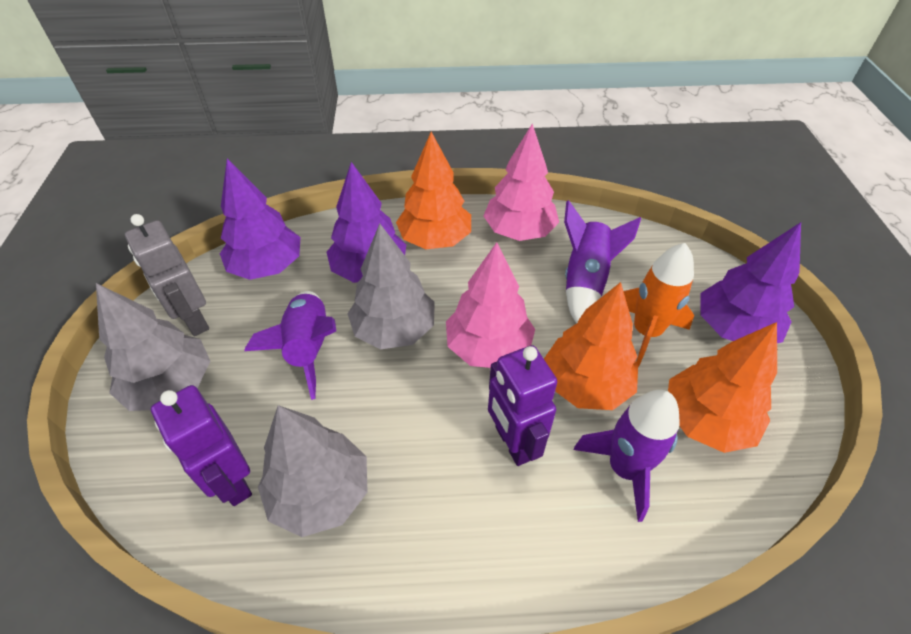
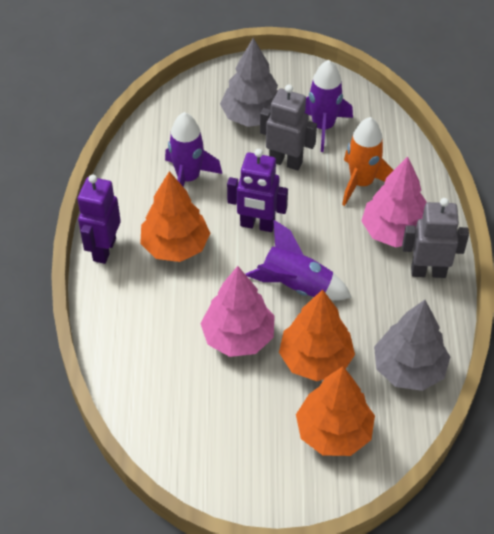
grey robot: 1 -> 2
grey tree: 3 -> 2
purple tree: 3 -> 0

